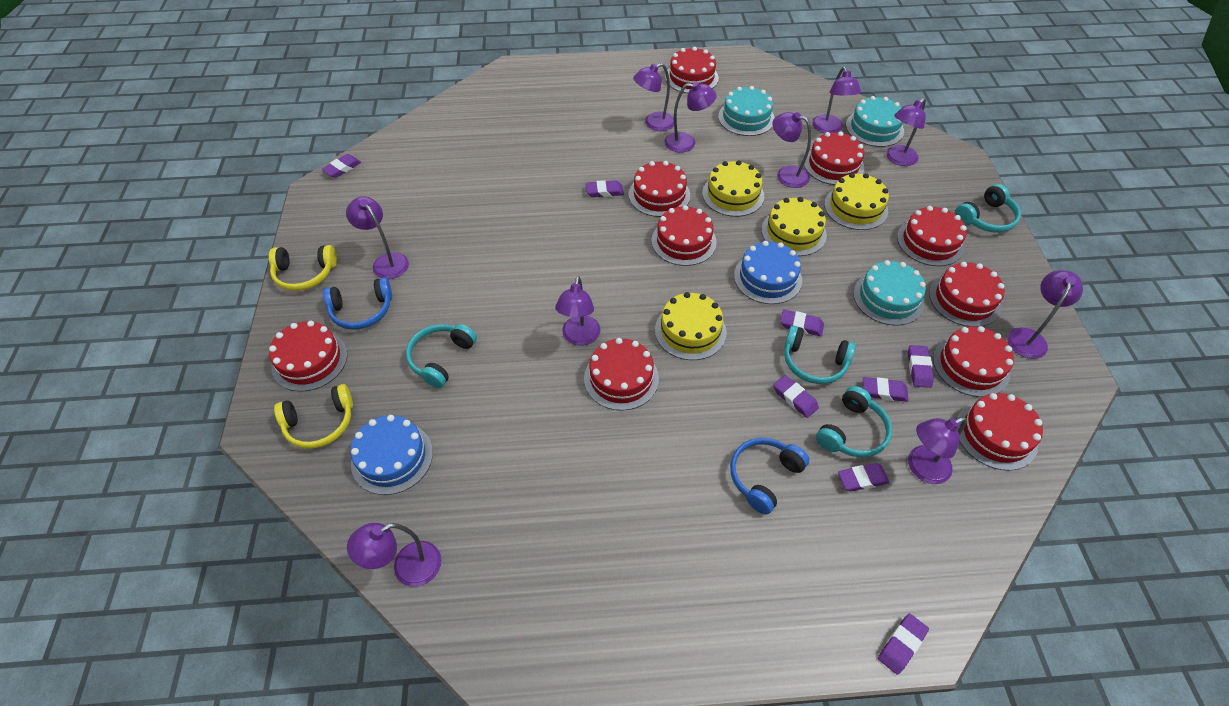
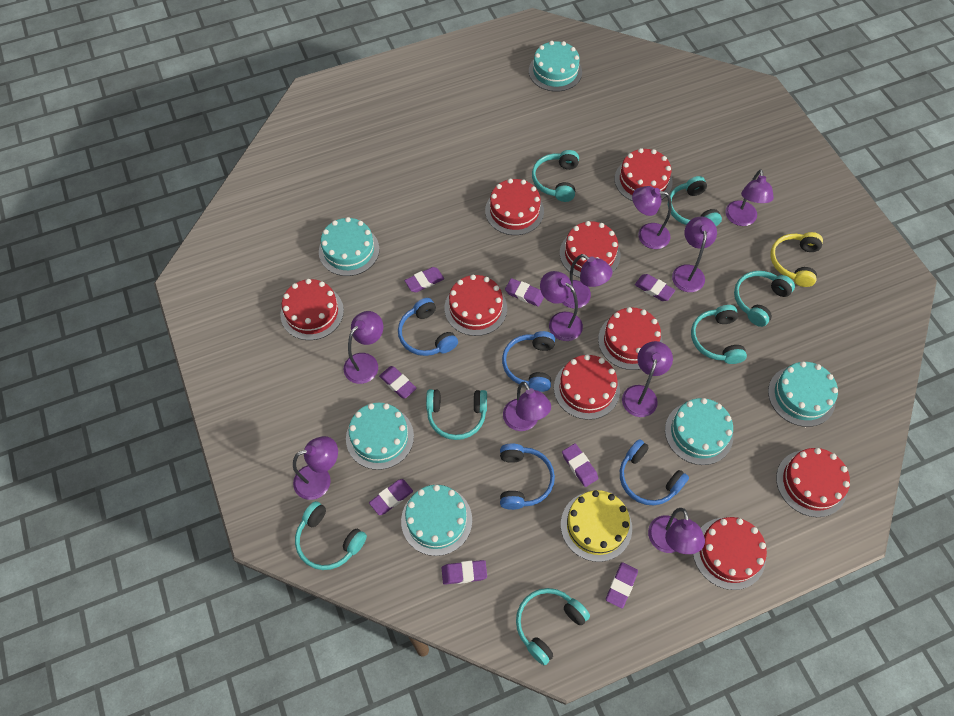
blue cake: 2 -> 0
blue headphones: 2 -> 4
red cake: 10 -> 9
turquoise cake: 3 -> 6
turquoise headphones: 4 -> 7
yellow cake: 4 -> 1
yellow headphones: 2 -> 1

